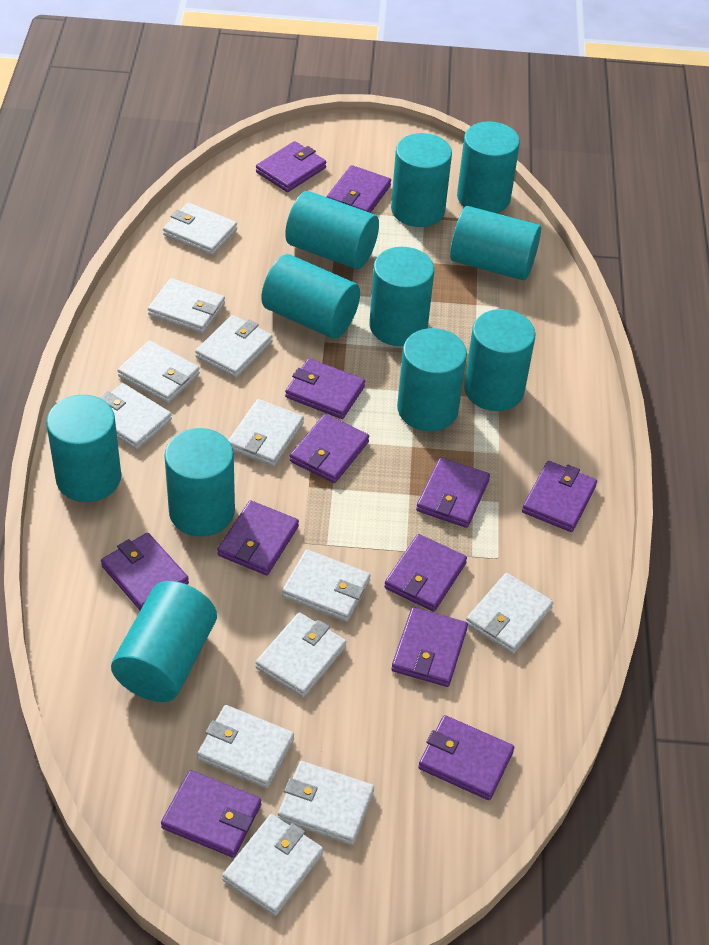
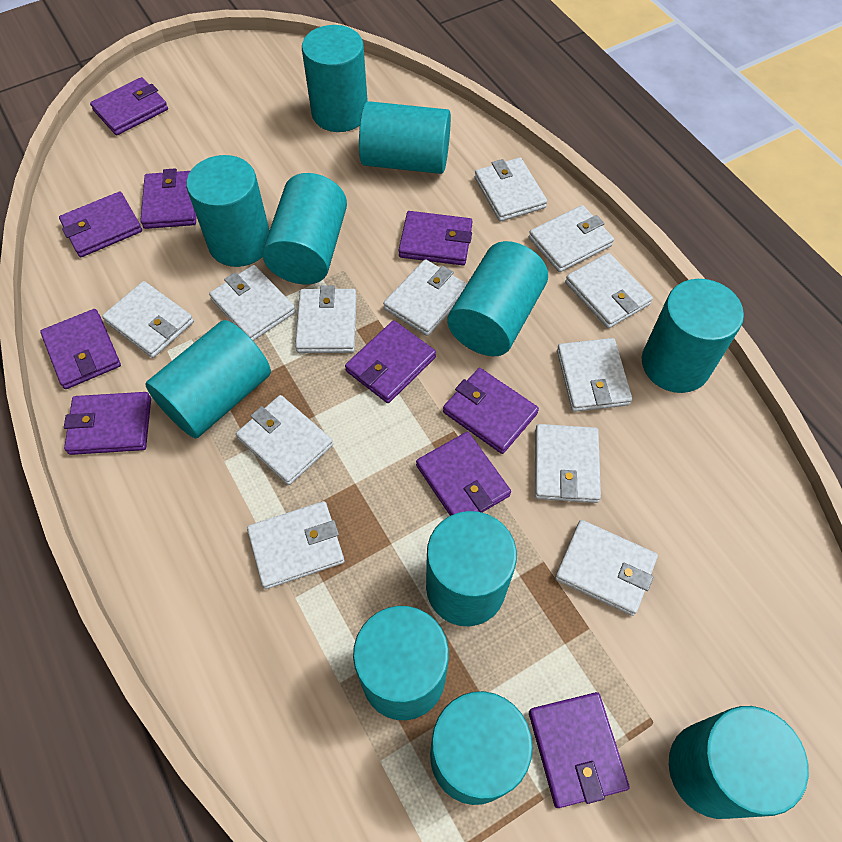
purple wallet: 12 -> 10

